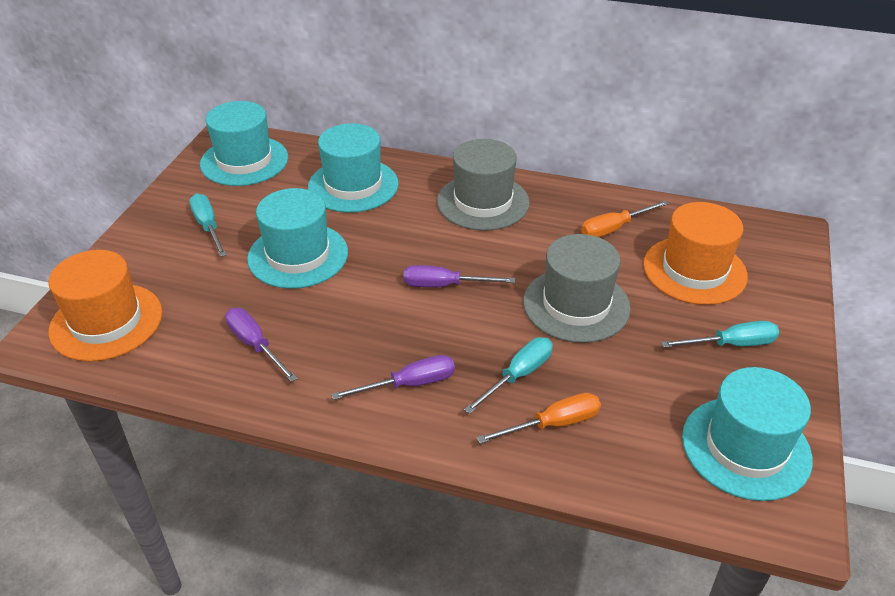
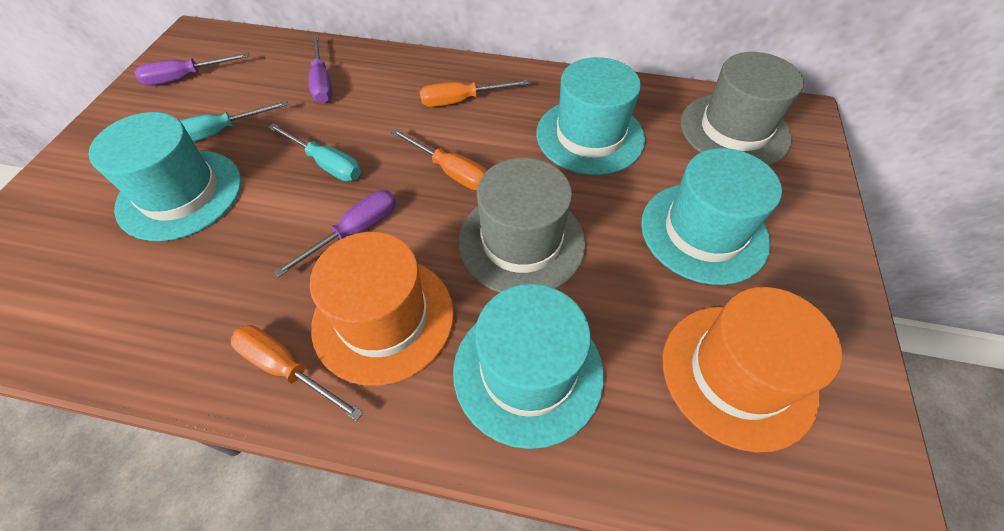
orange screwdriver: 2 -> 3
turquoise screwdriver: 3 -> 2

